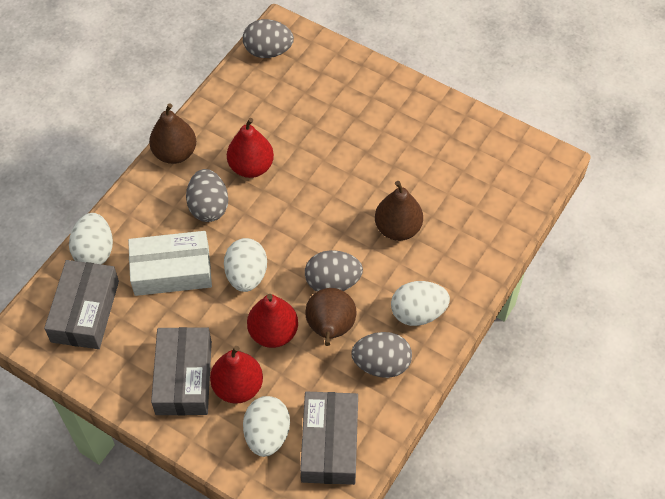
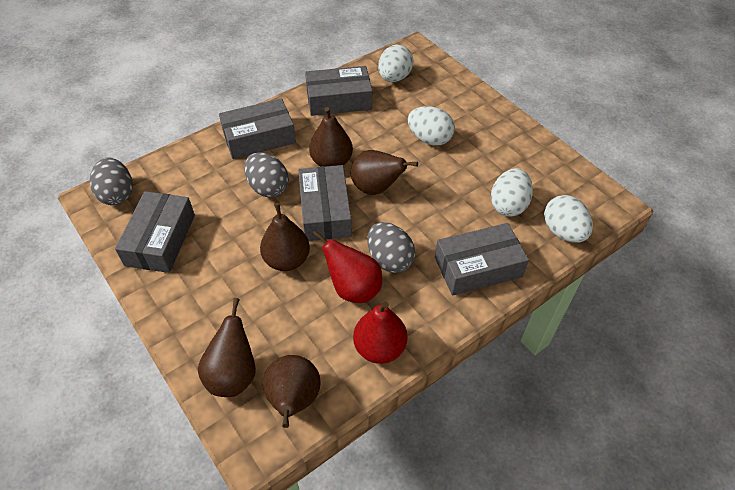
brown pear: 3 -> 5
grey box: 3 -> 5
grey egg: 4 -> 3
red pear: 3 -> 2
white box: 1 -> 0

